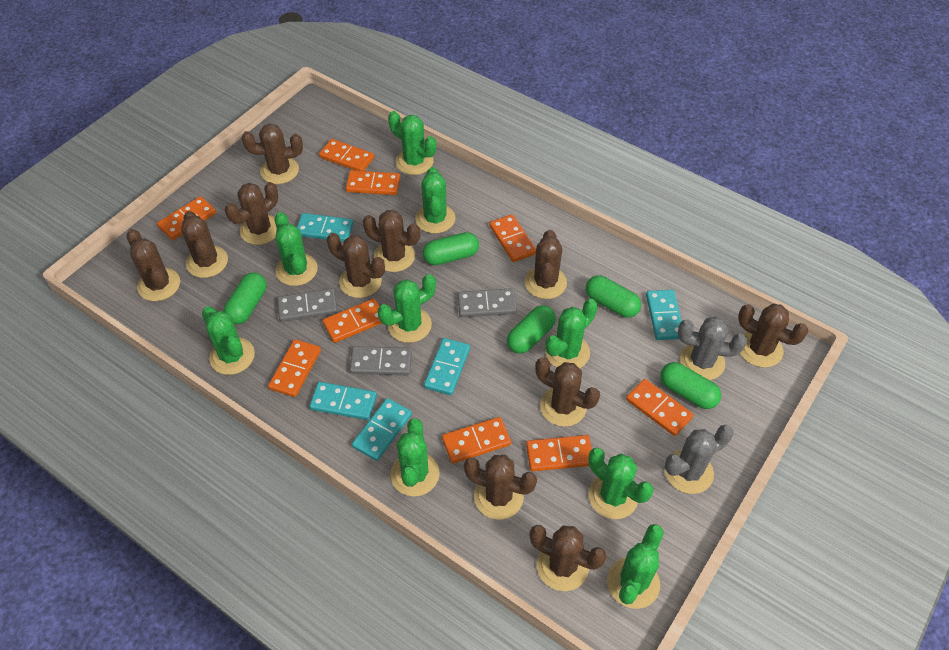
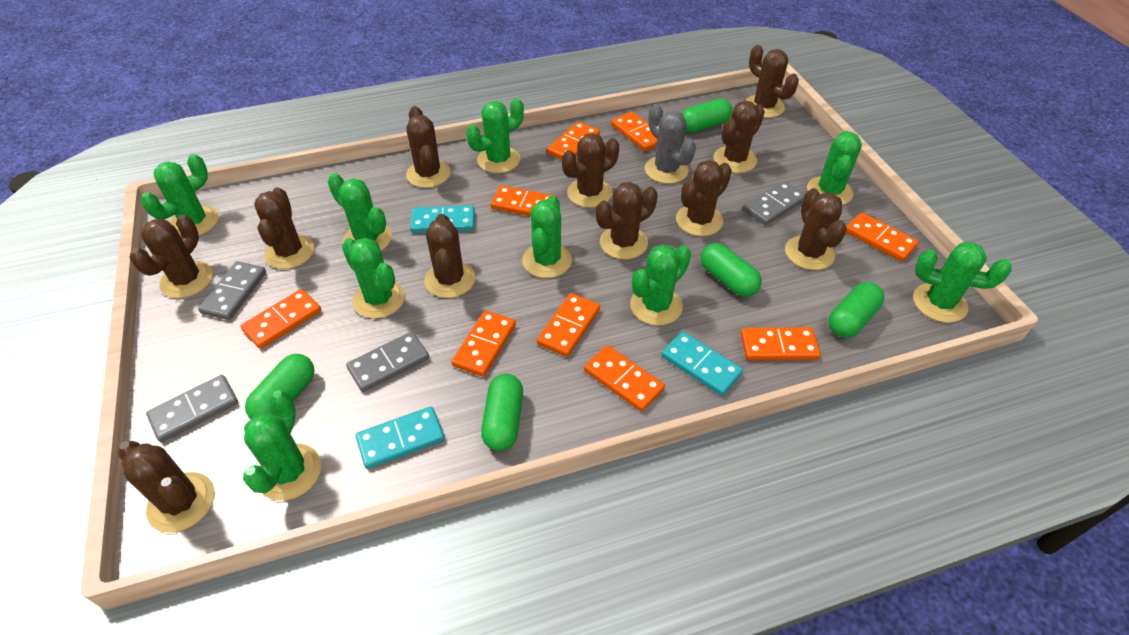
grey cactus: 2 -> 1
grey domino: 3 -> 4
turquoise domino: 5 -> 3

